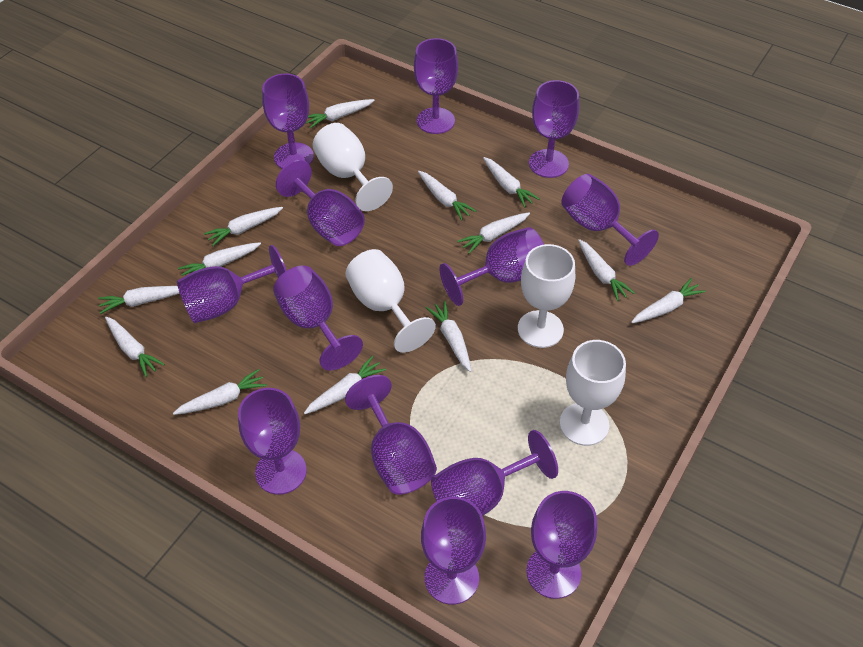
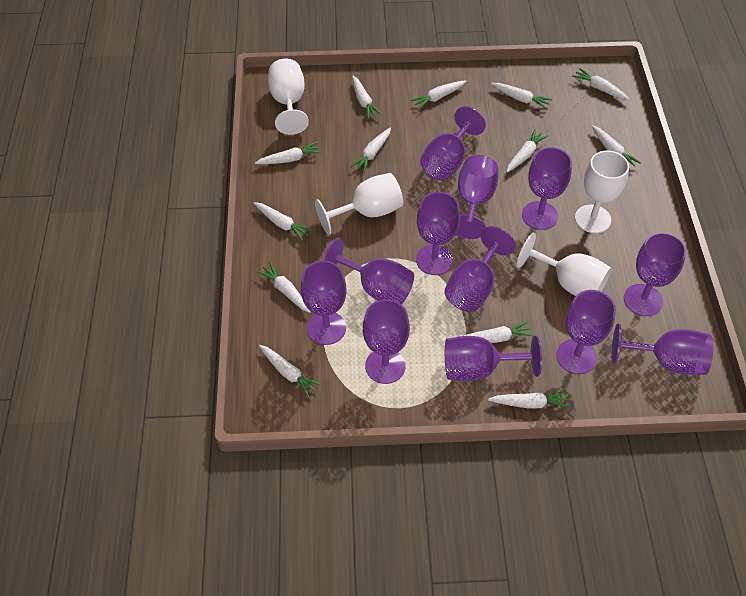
purple goblet: 13 -> 12

